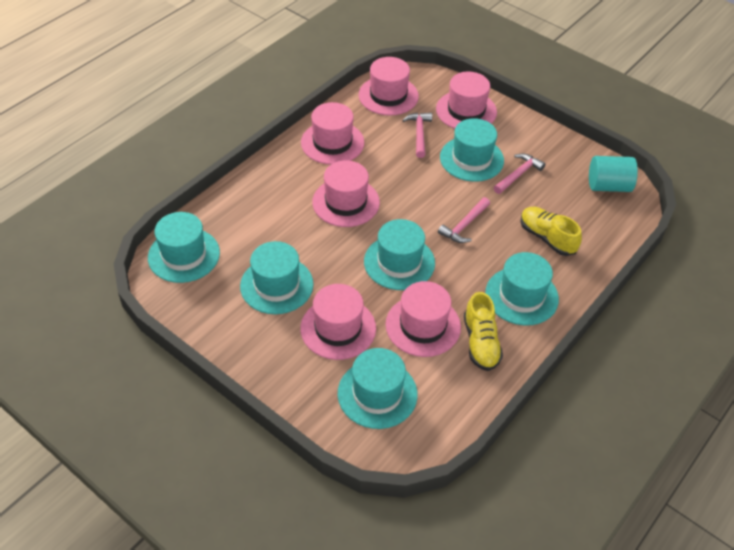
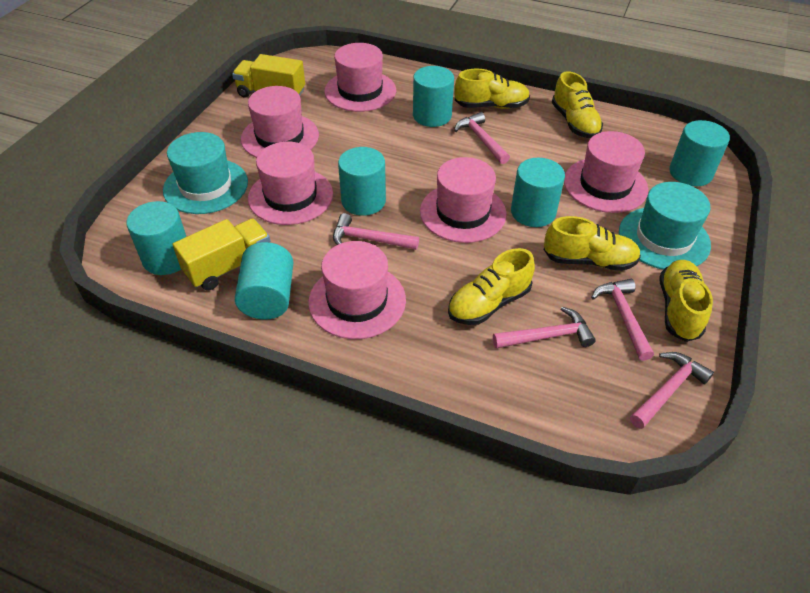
pink hammer: 3 -> 5
turquoise cylinder: 1 -> 6
turquoise hat: 6 -> 2
yellow shoe: 2 -> 5
yellow truck: 0 -> 2

